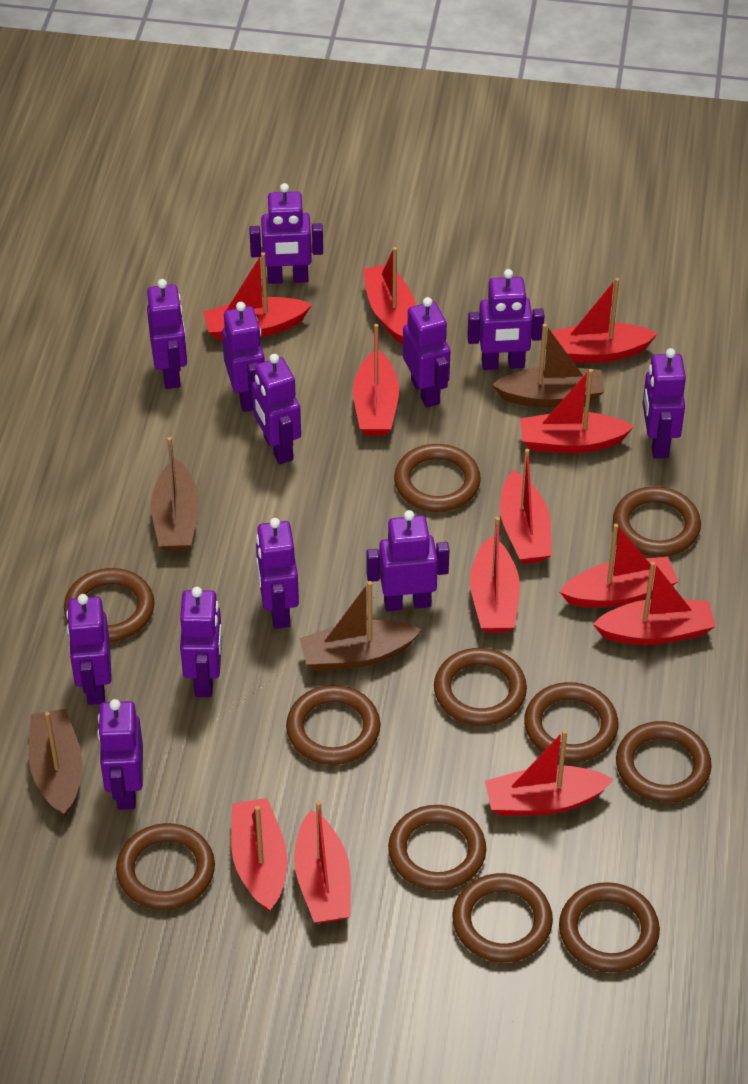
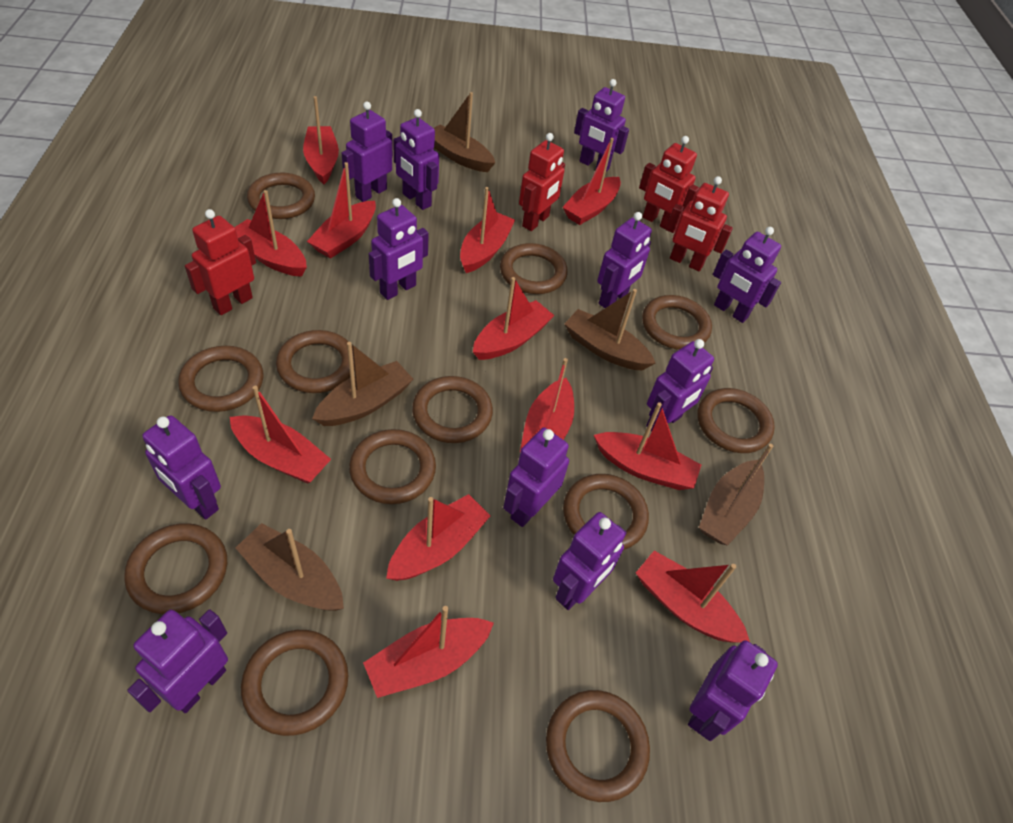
brown boat: 4 -> 5
brown ring: 11 -> 12
red robot: 0 -> 4

